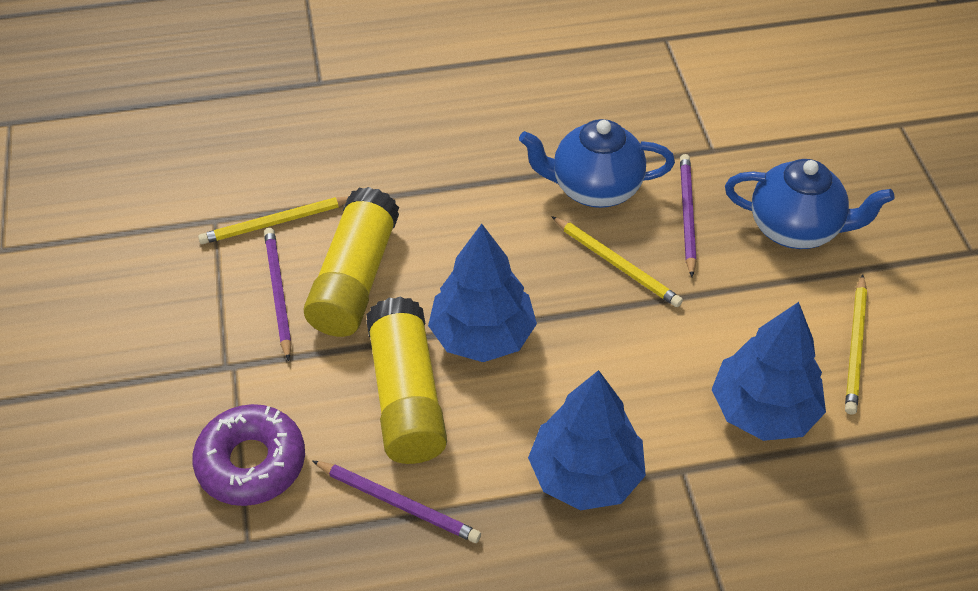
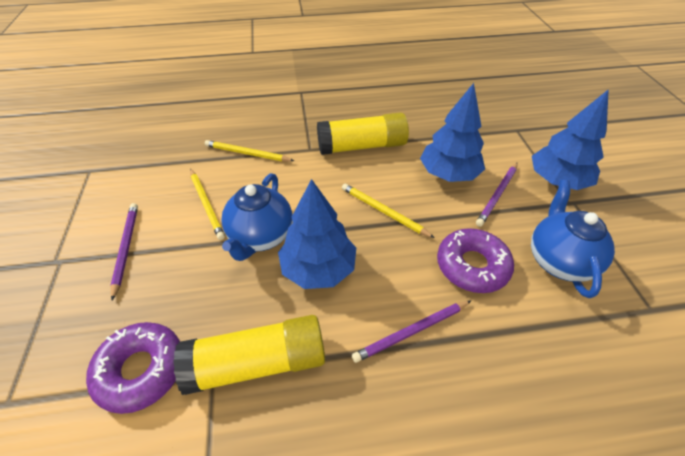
purple donut: 1 -> 2

